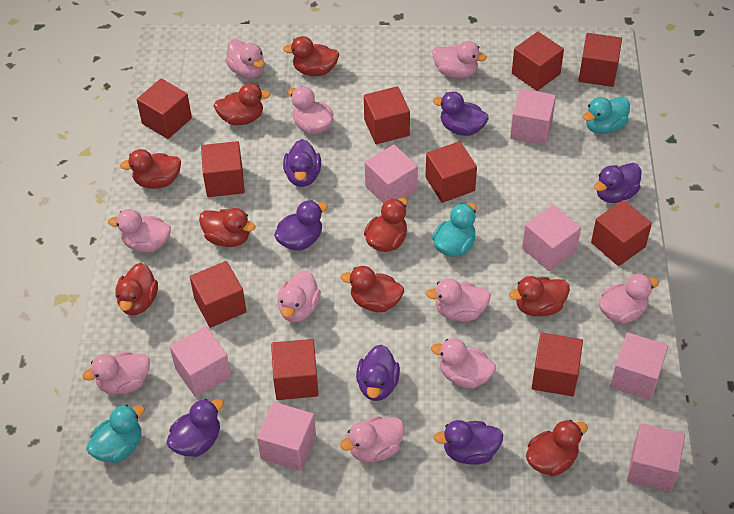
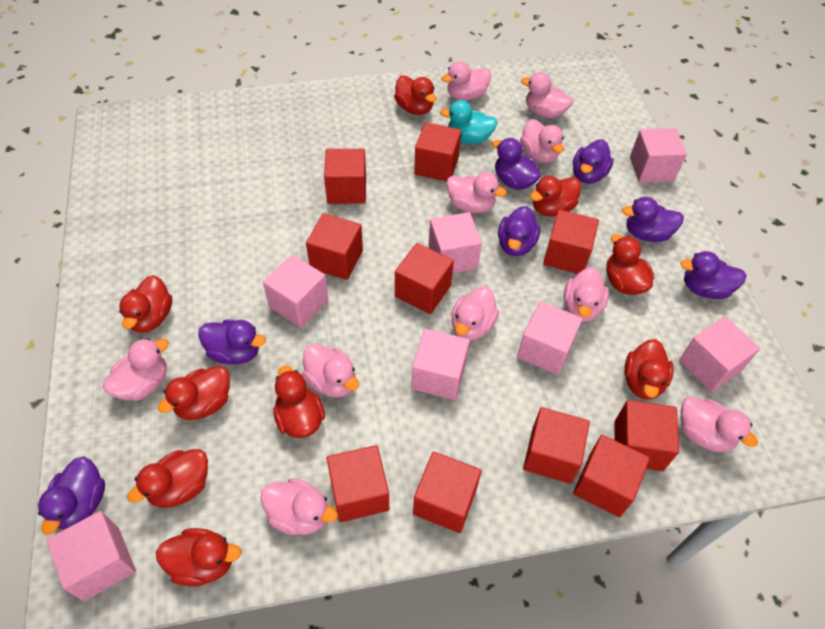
turquoise duck: 3 -> 1

